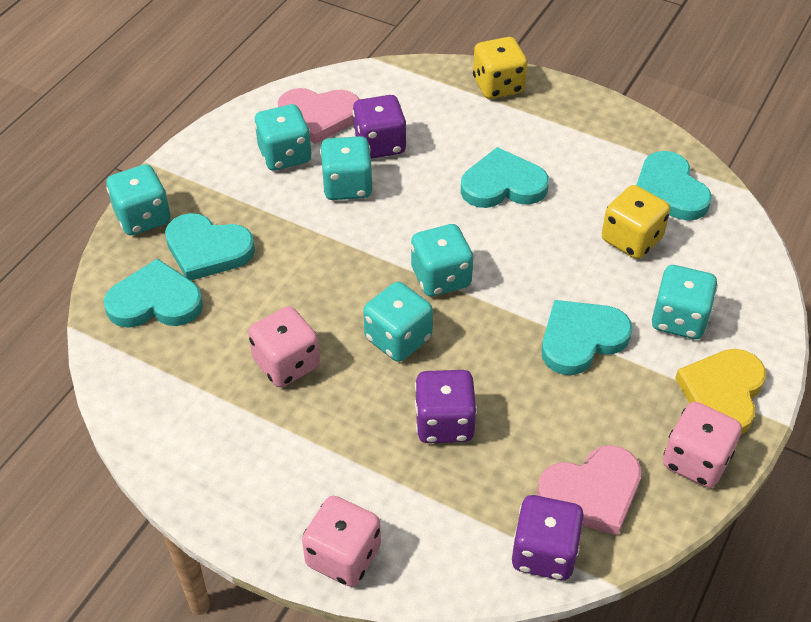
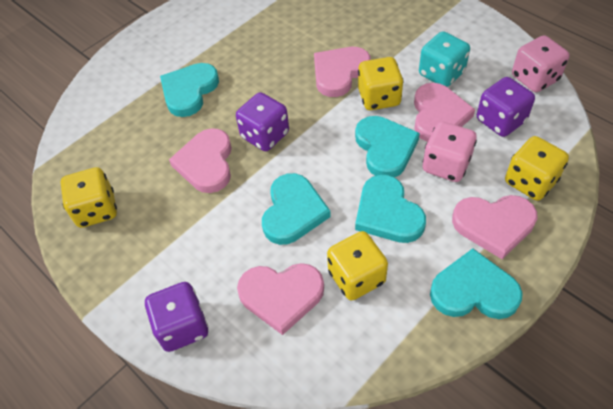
pink dice: 3 -> 2
pink heart: 2 -> 5
turquoise dice: 6 -> 1
yellow dice: 2 -> 4
yellow heart: 1 -> 0

